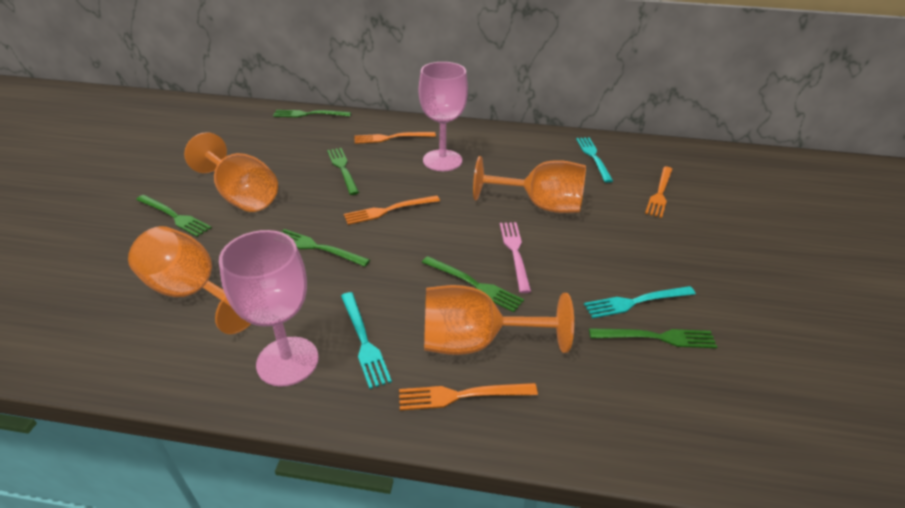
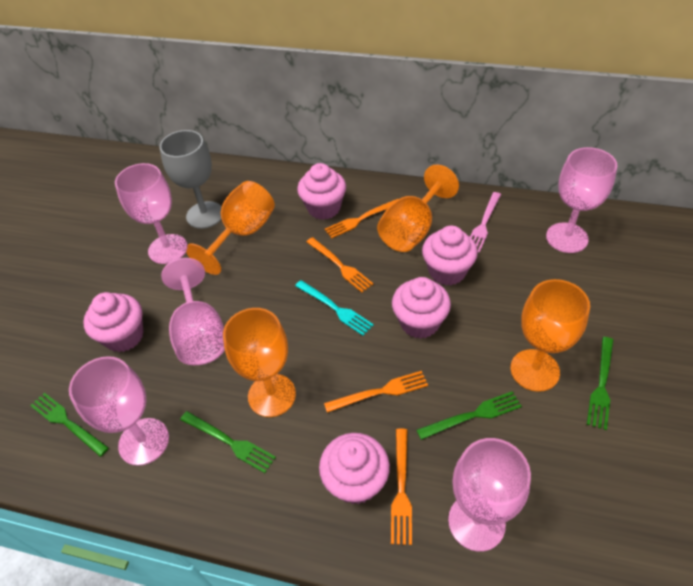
green fork: 6 -> 4
grey goblet: 0 -> 1
pink cupcake: 0 -> 5
pink goblet: 2 -> 5
turquoise fork: 3 -> 1

